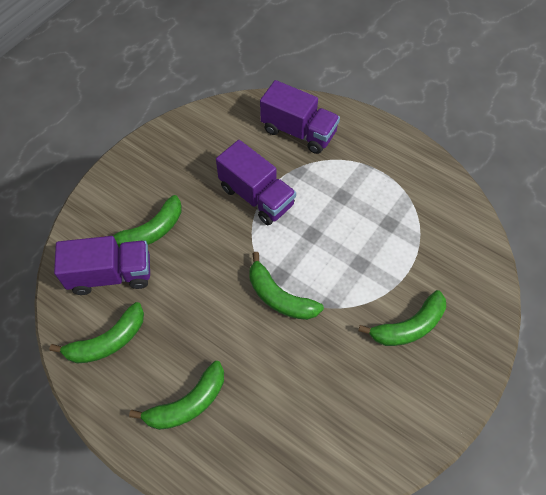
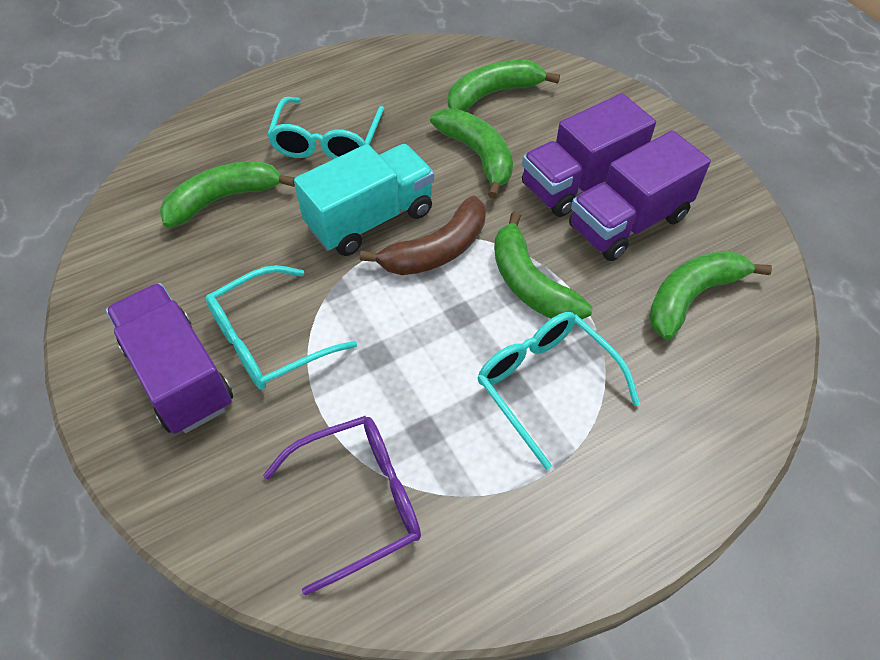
brown banana: 0 -> 1
purple glasses: 0 -> 1
turquoise glasses: 0 -> 3
turquoise truck: 0 -> 1

